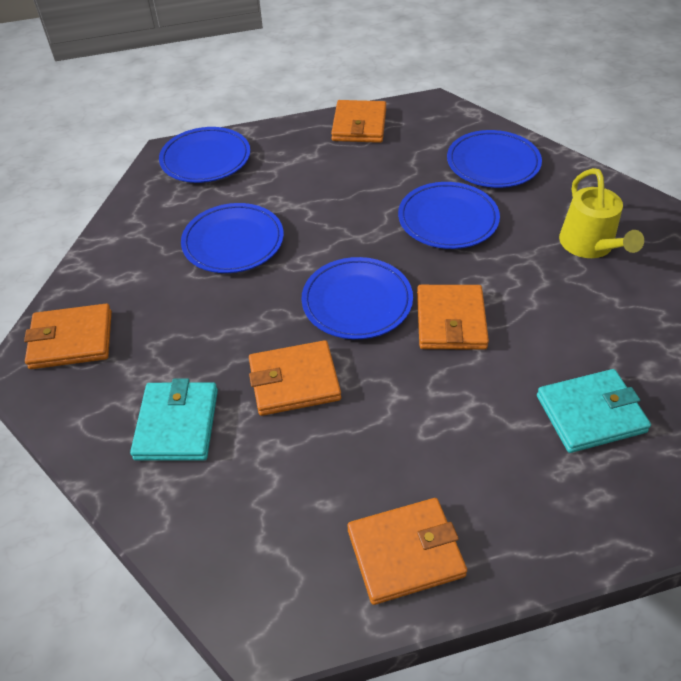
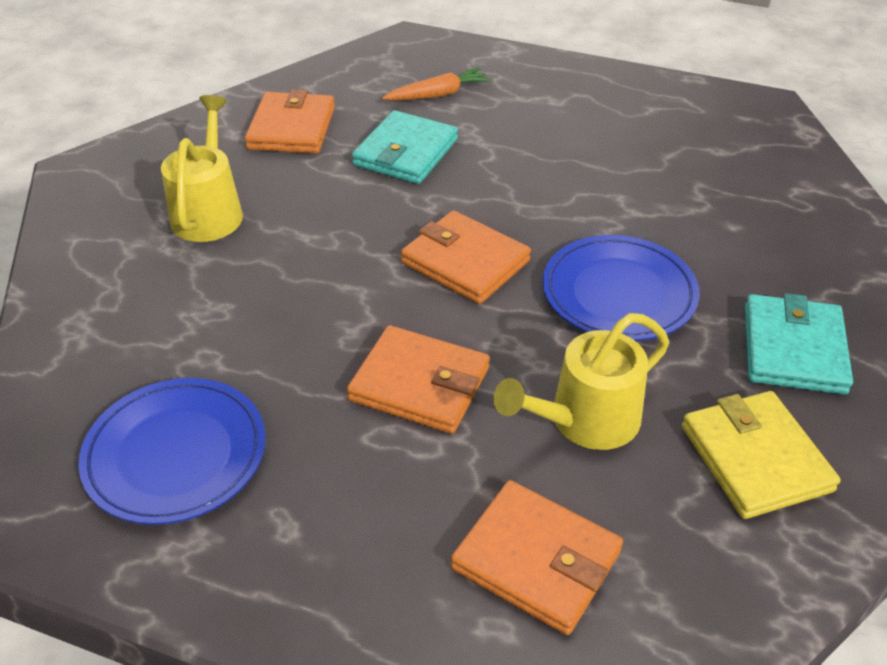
blue plate: 5 -> 2
orange carrot: 0 -> 1
orange wallet: 5 -> 4
yellow wallet: 0 -> 1
yellow watering can: 1 -> 2

